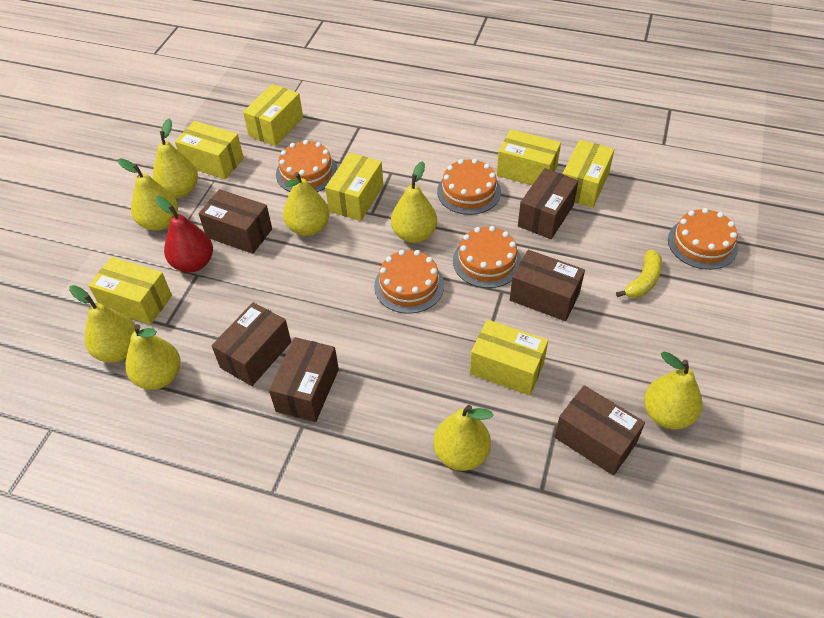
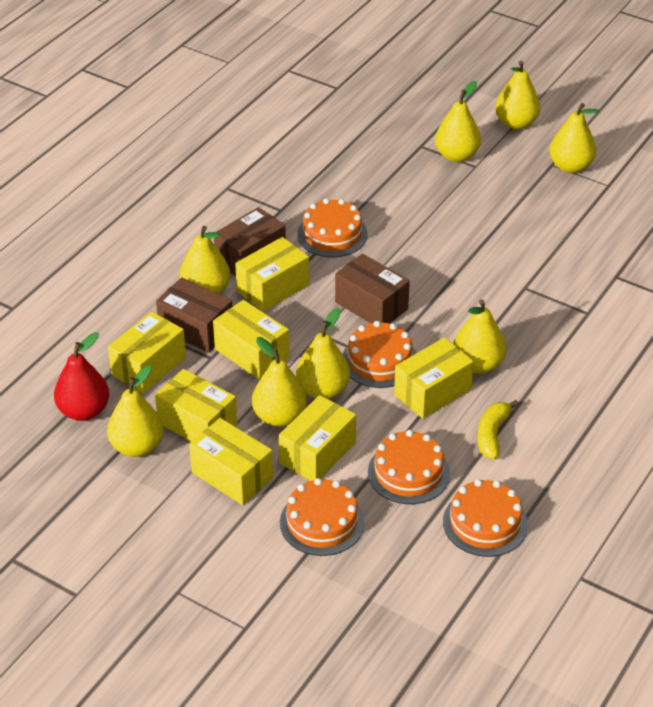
brown box: 6 -> 3

